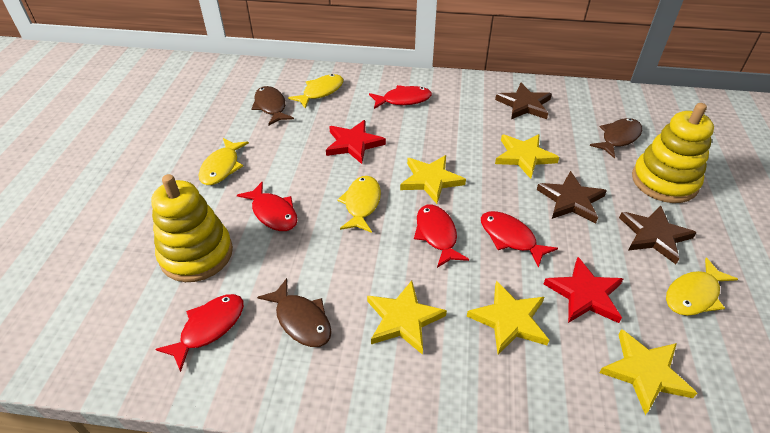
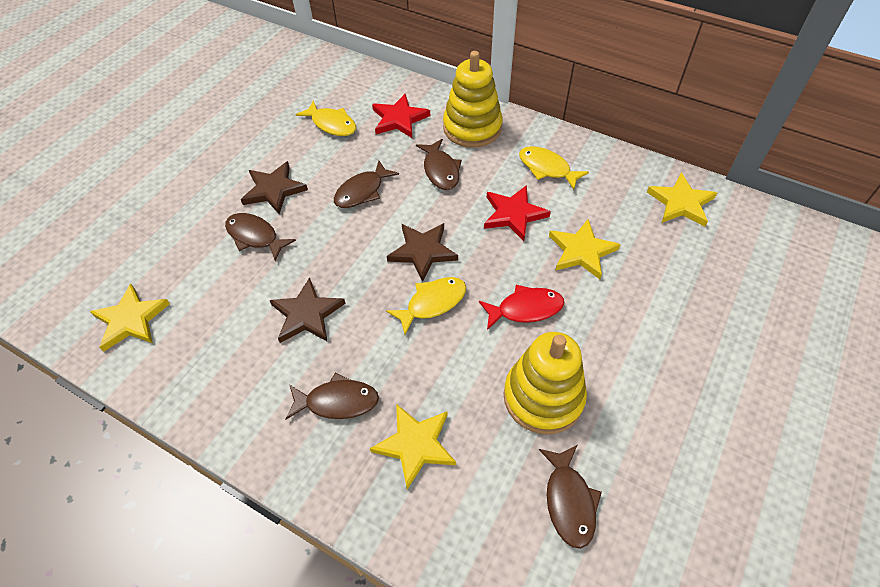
brown fish: 3 -> 5
red fish: 5 -> 1
yellow fish: 4 -> 3
yellow star: 5 -> 4

